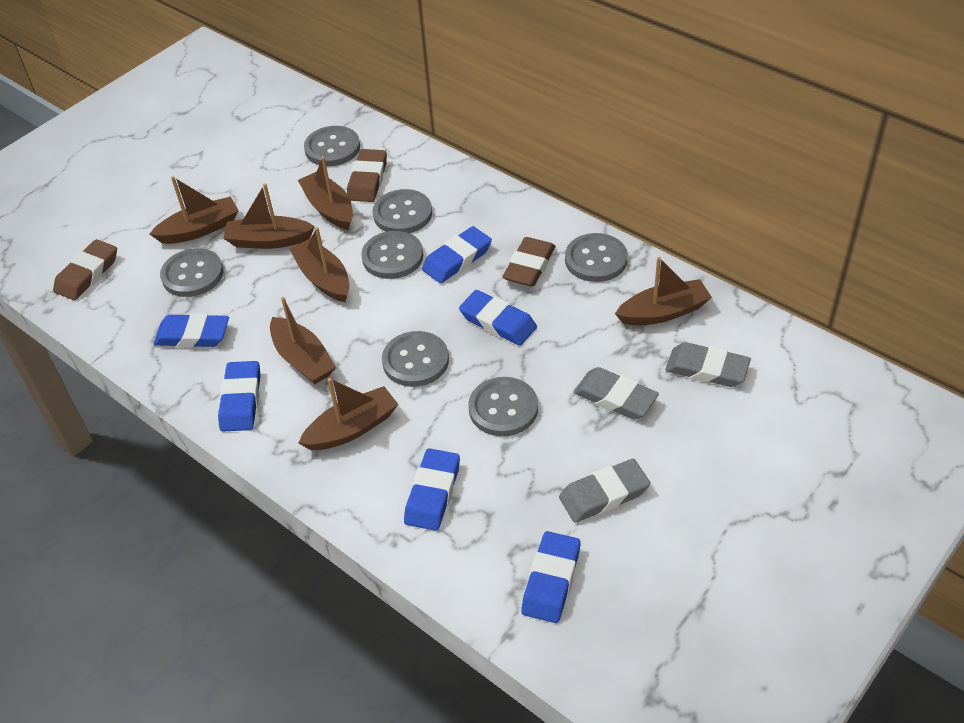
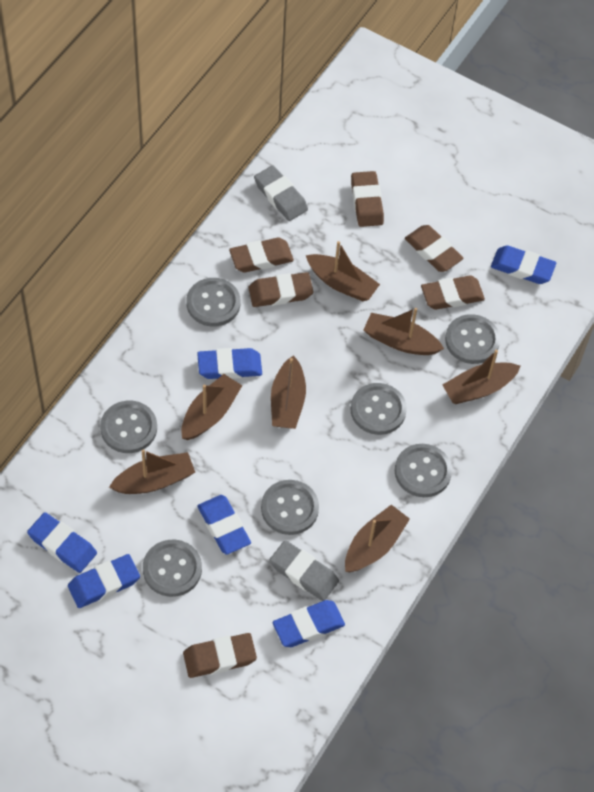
brown eraser: 3 -> 6
grey eraser: 3 -> 2

